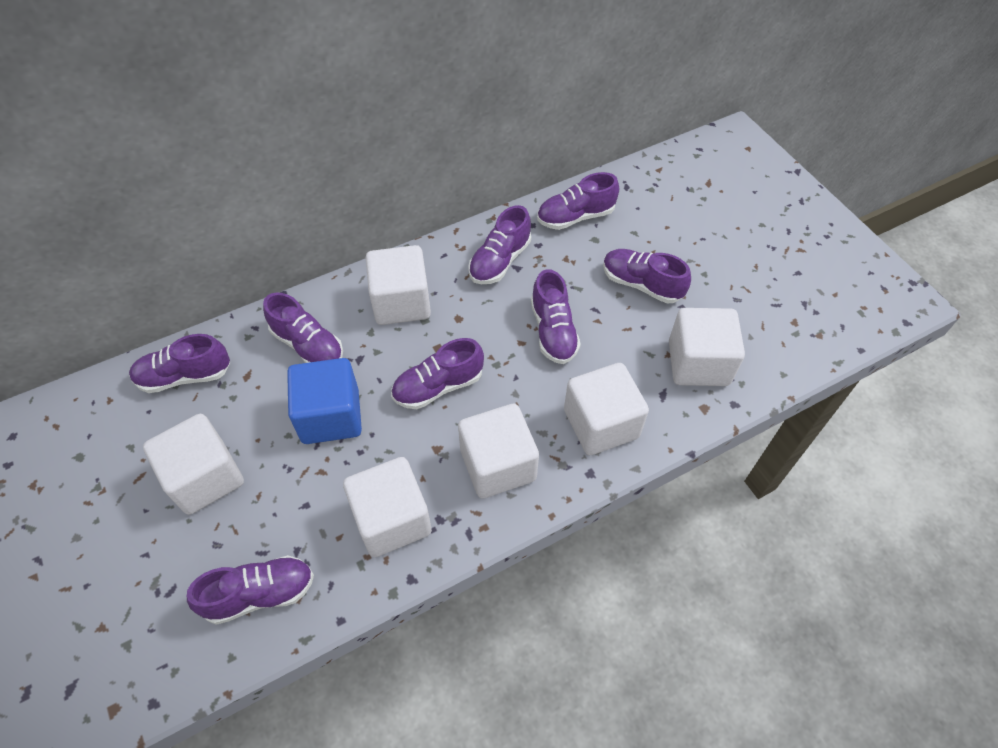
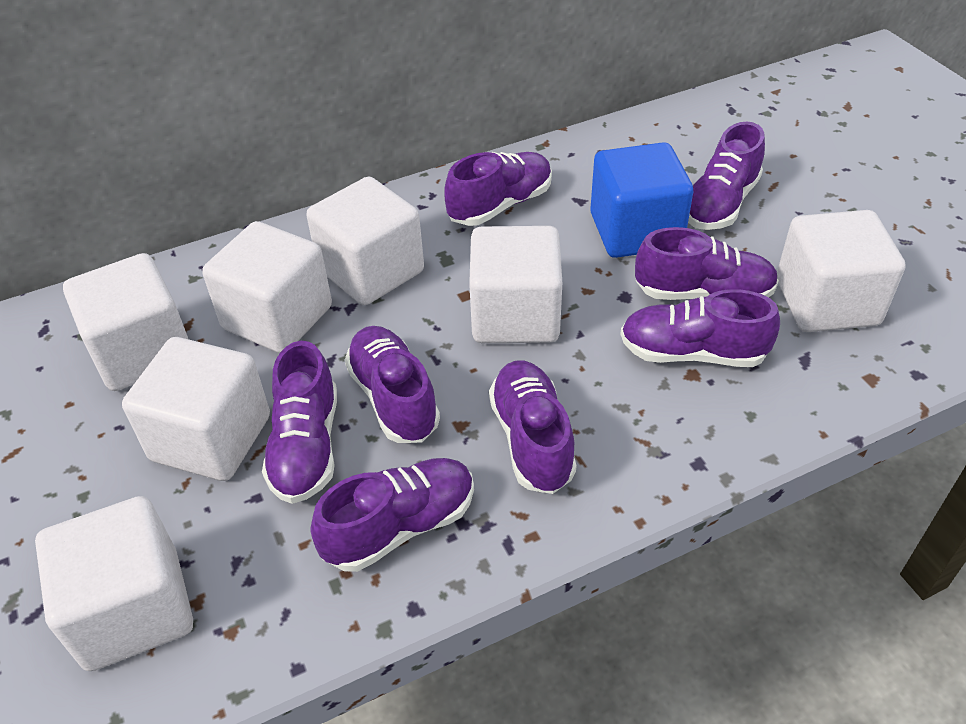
white cube: 6 -> 7

